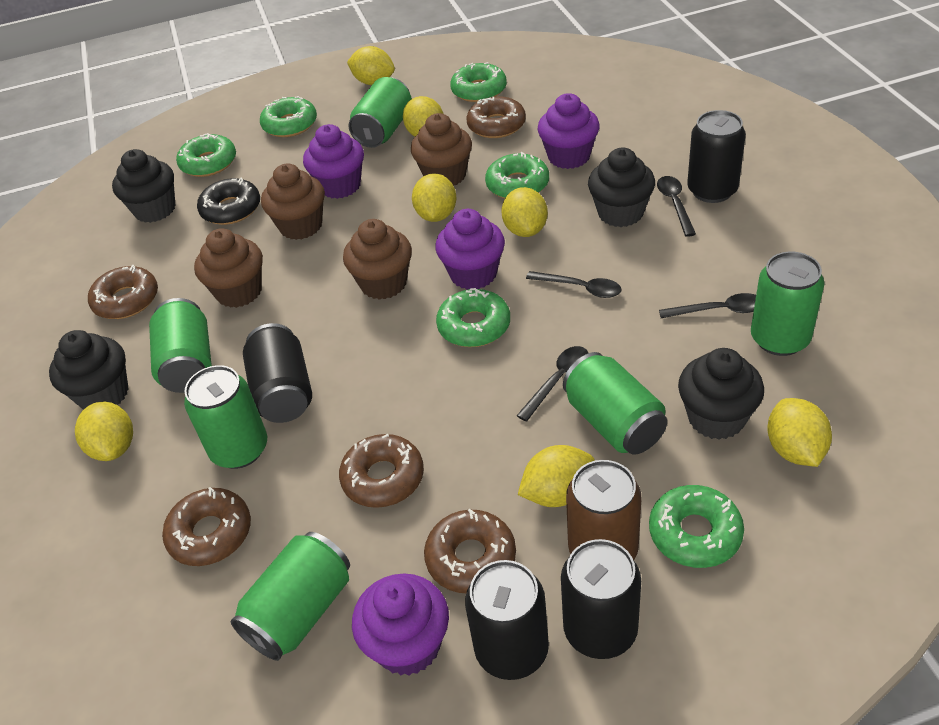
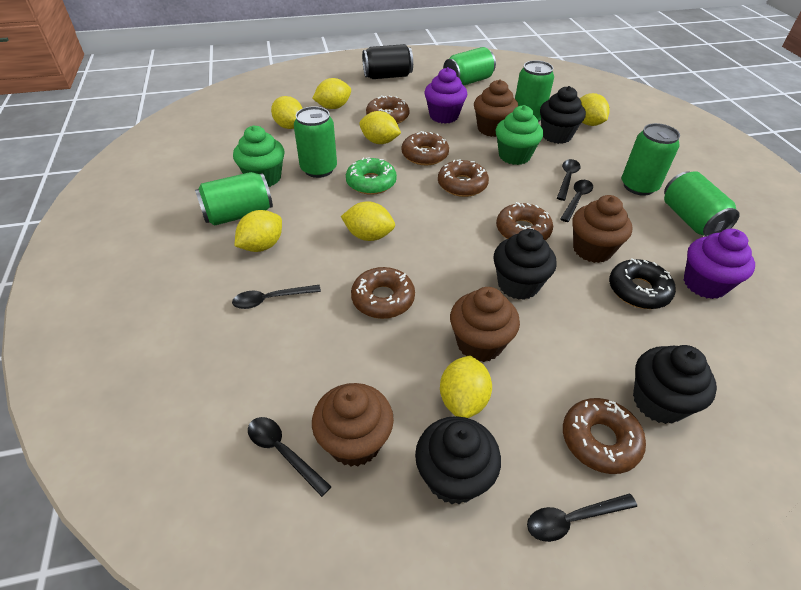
black can: 4 -> 1
black spoon: 4 -> 5
brown can: 1 -> 0
brown donut: 5 -> 6
green cupcake: 0 -> 2
green donut: 6 -> 1
purple cupcake: 4 -> 2

